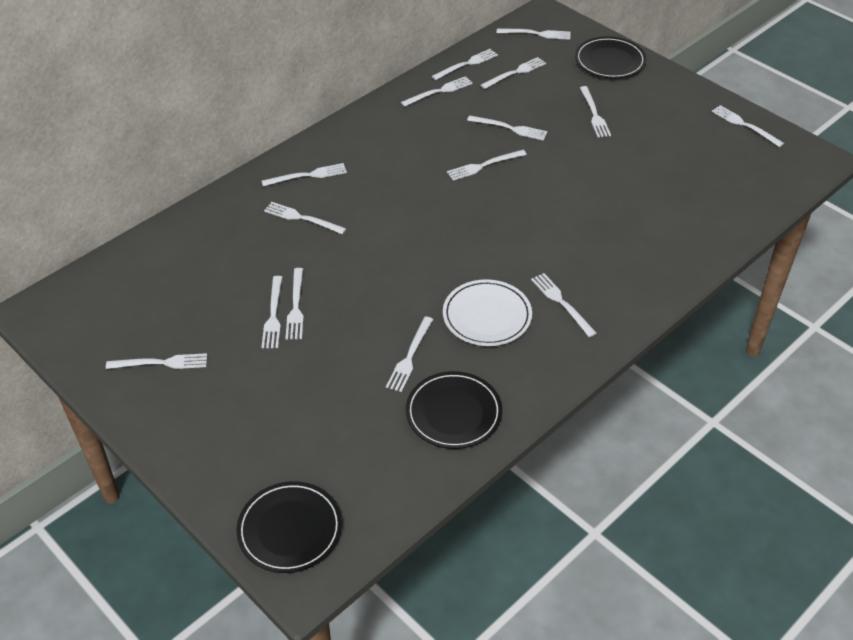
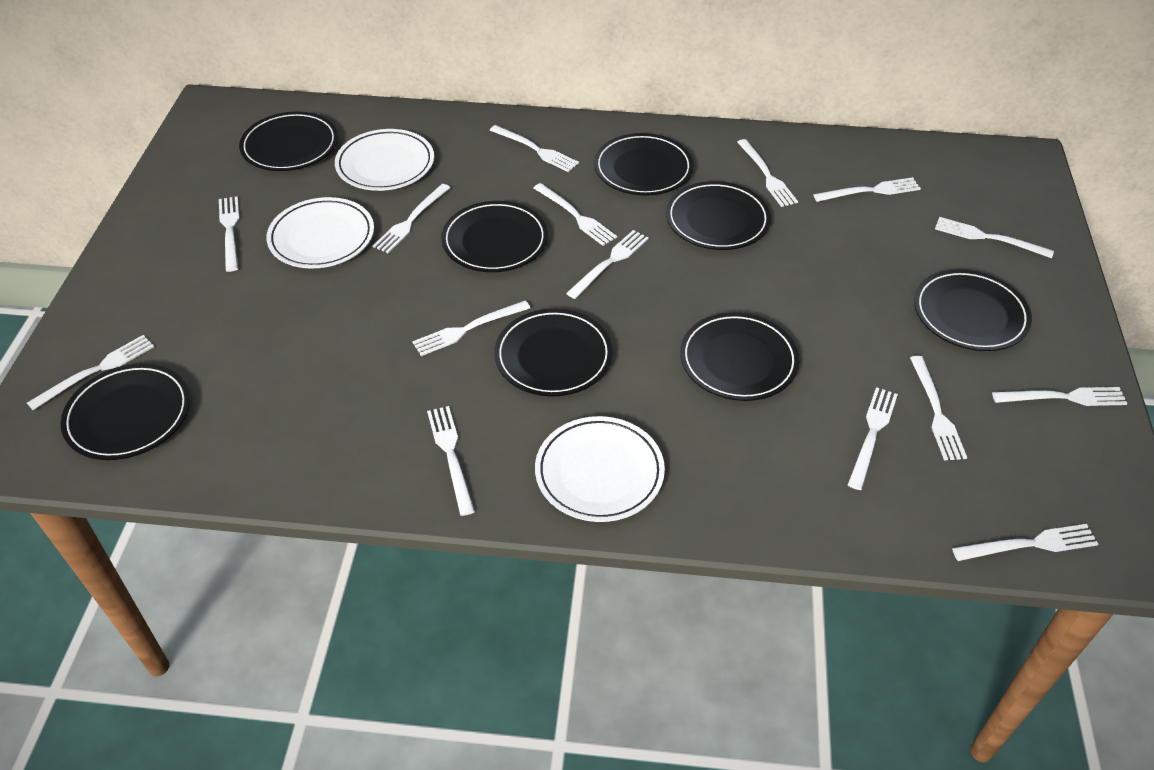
black plate: 3 -> 8
white plate: 1 -> 3

